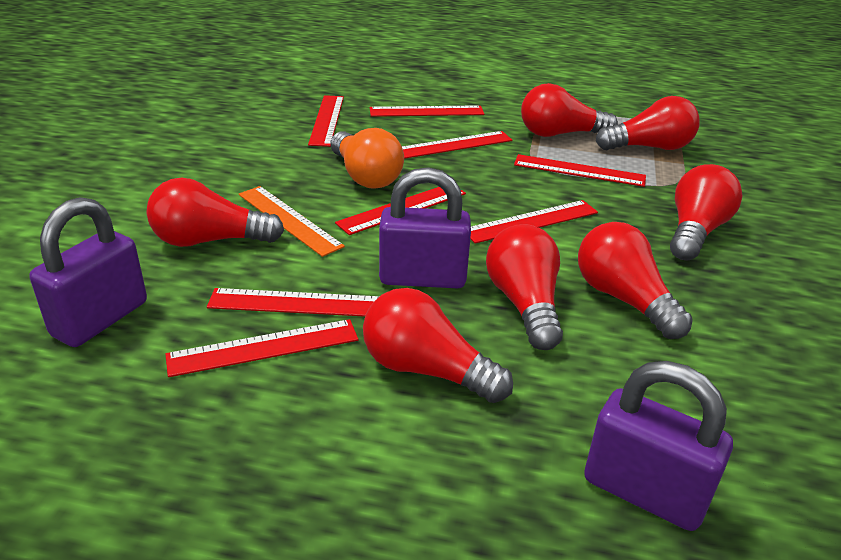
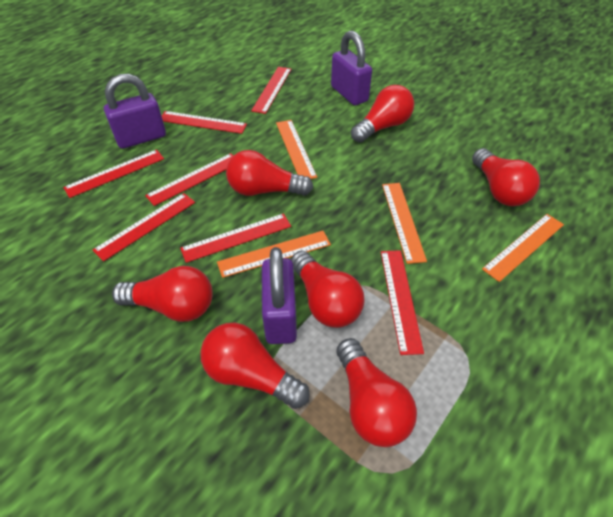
orange light bulb: 1 -> 0
orange ruler: 1 -> 4
red ruler: 8 -> 7

